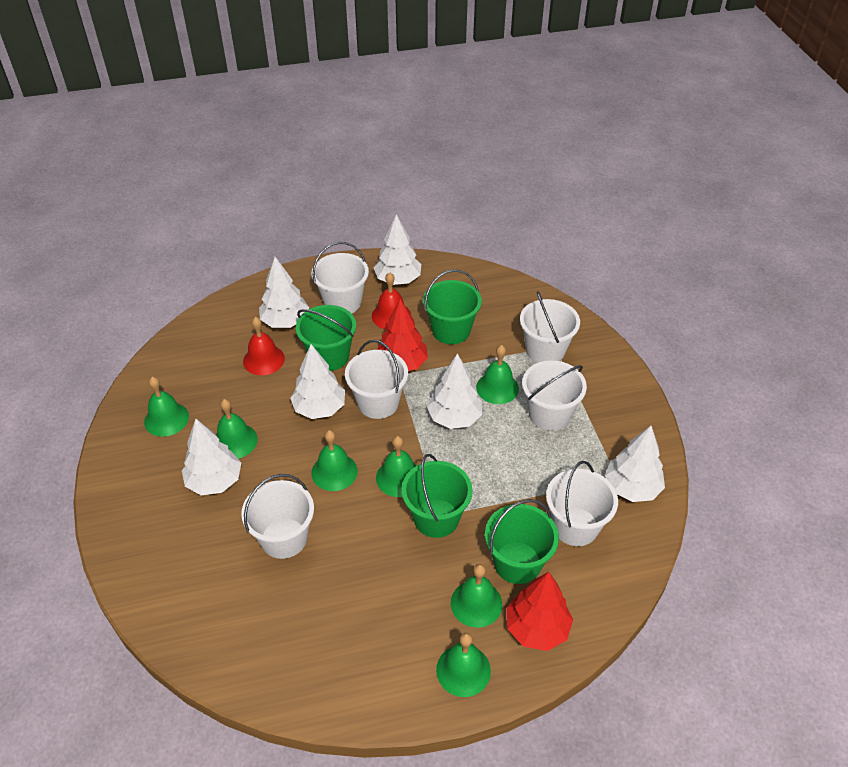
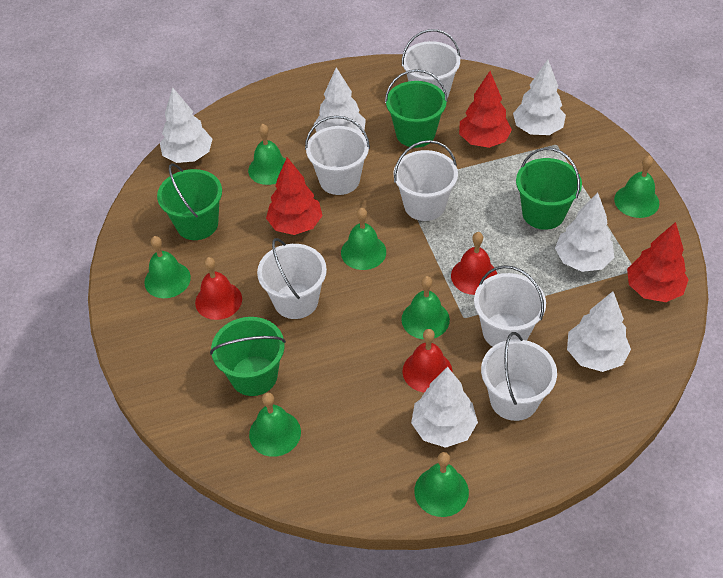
red bell: 2 -> 3
red tree: 2 -> 3

